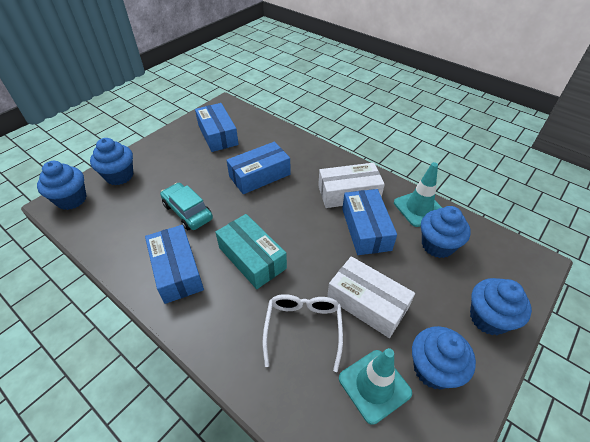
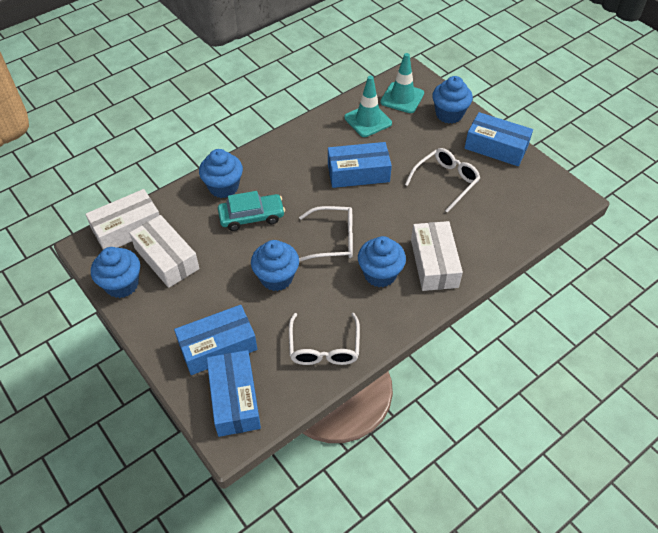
turquoise box: 1 -> 0
white box: 2 -> 3
white glasses: 1 -> 3

